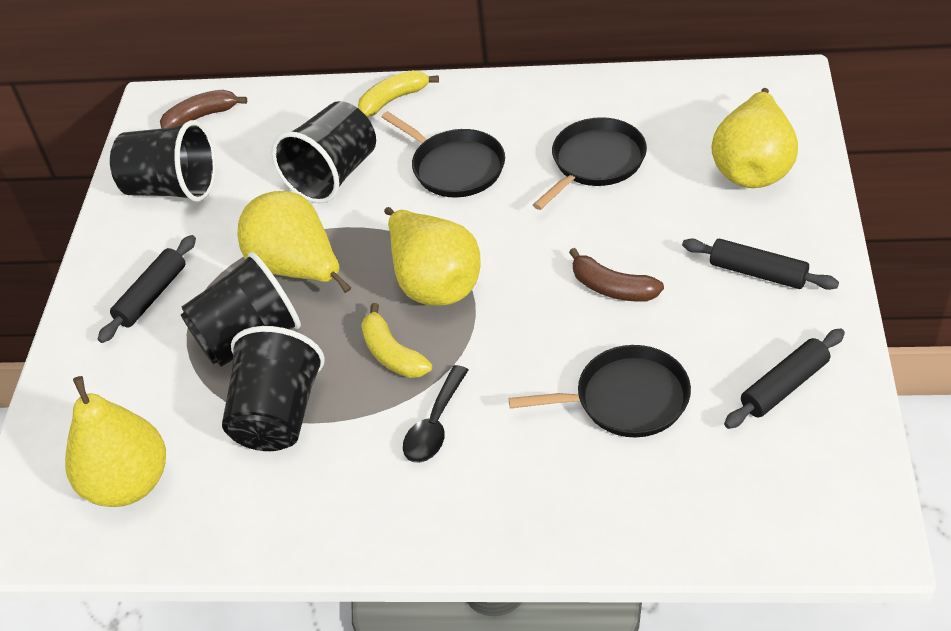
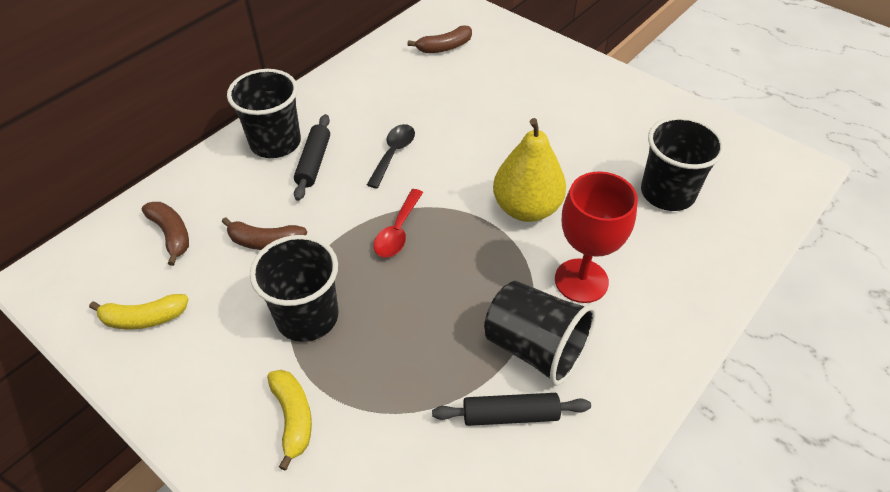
black pan: 3 -> 0
black rolling pin: 3 -> 2
brown banana: 2 -> 3
red goblet: 0 -> 1
red spoon: 0 -> 1
yellow pear: 4 -> 1

